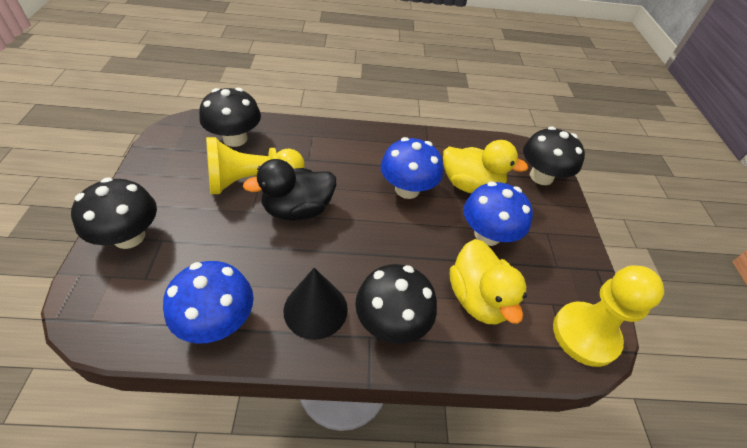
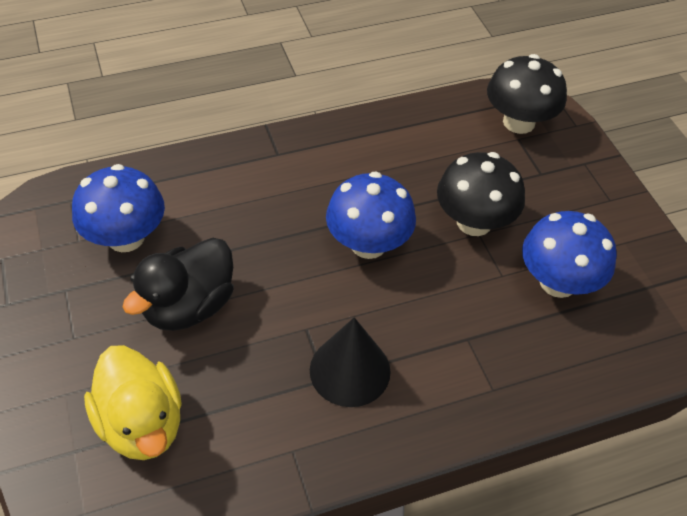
black mushroom: 4 -> 2
yellow duck: 2 -> 1
yellow pawn: 2 -> 0

